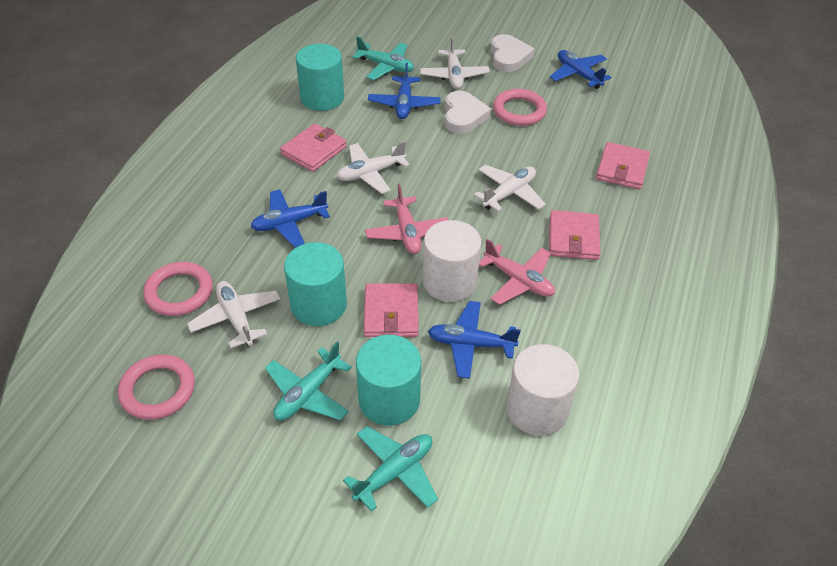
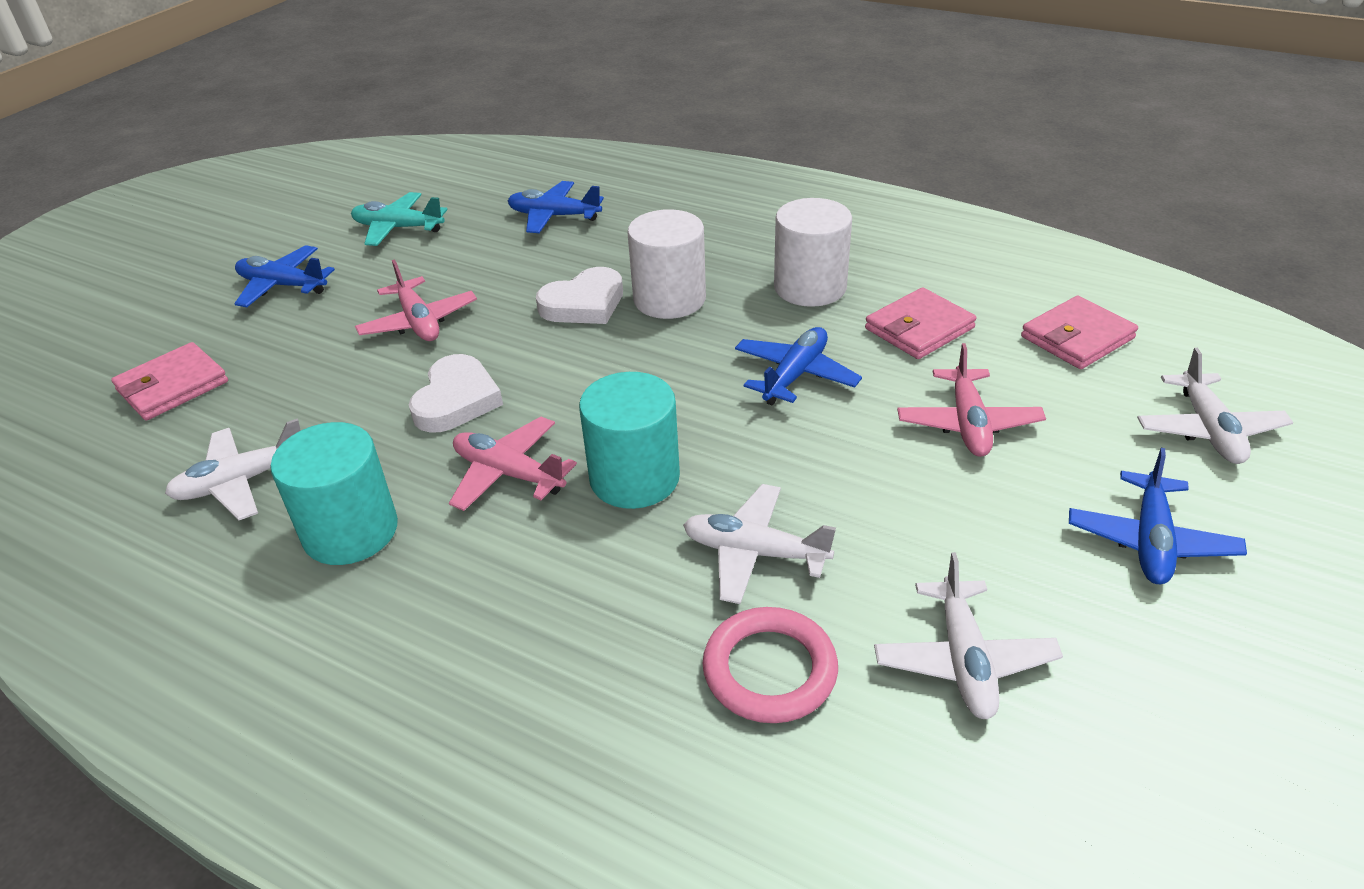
pink plane: 2 -> 3
pink ring: 3 -> 1
pink wallet: 4 -> 3
turquoise cylinder: 3 -> 2
turquoise plane: 3 -> 1

